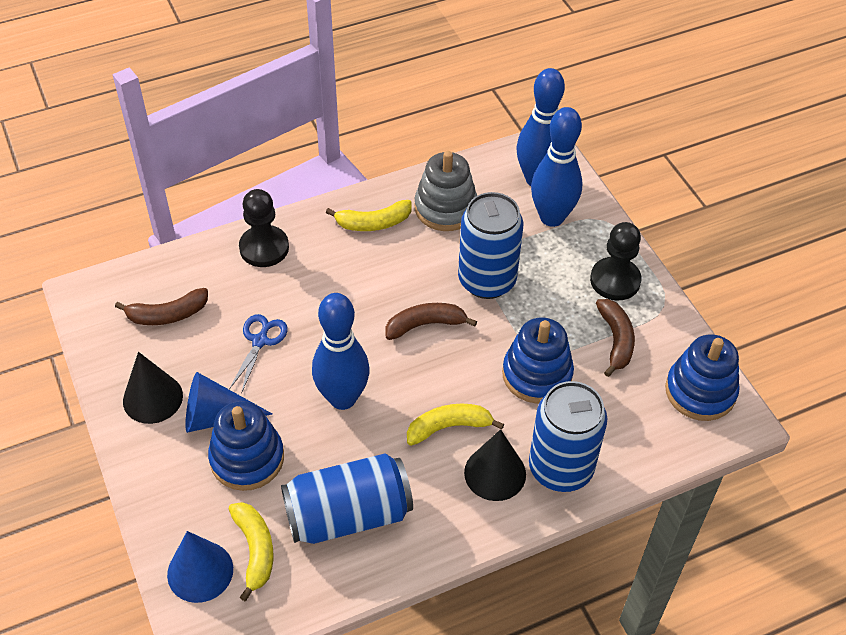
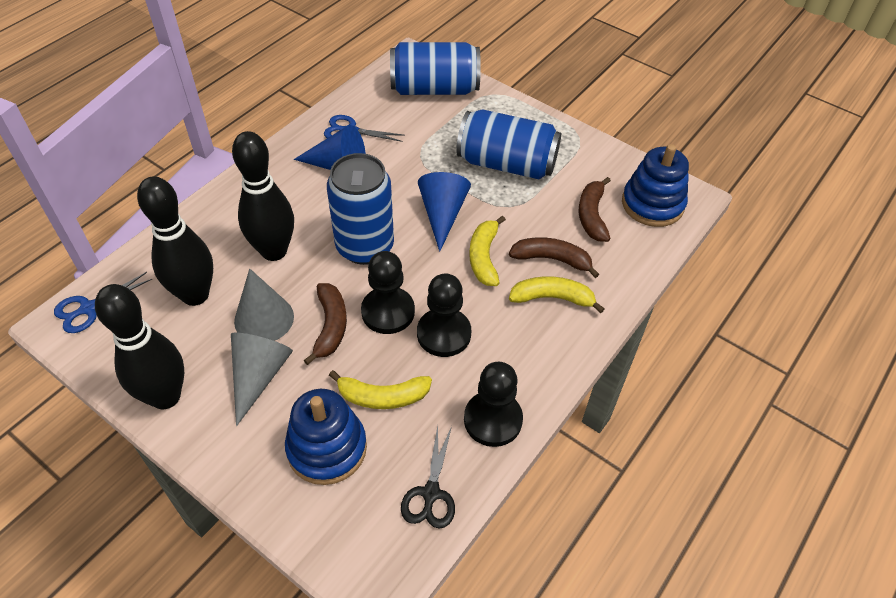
black bowling pin: 0 -> 3
black cone: 2 -> 0
black pawn: 2 -> 3
black scissors: 0 -> 1
blue bowling pin: 3 -> 0
blue scissors: 1 -> 2
blue stacking toy: 3 -> 2
grey cone: 0 -> 2
grey stacking toy: 1 -> 0

